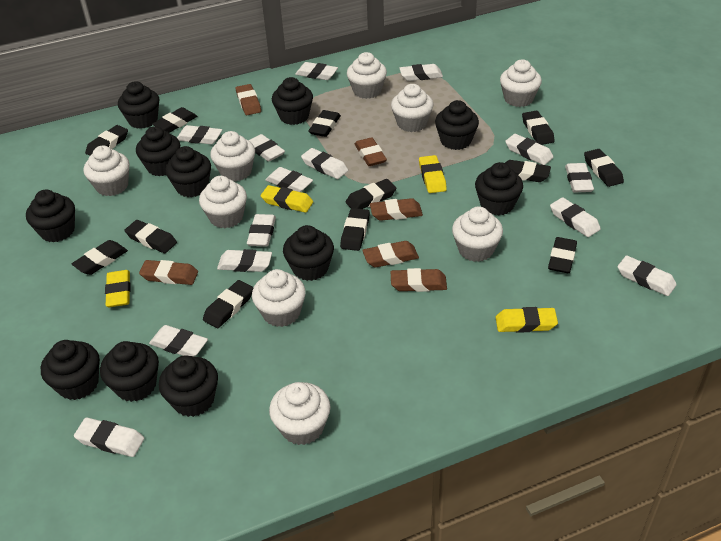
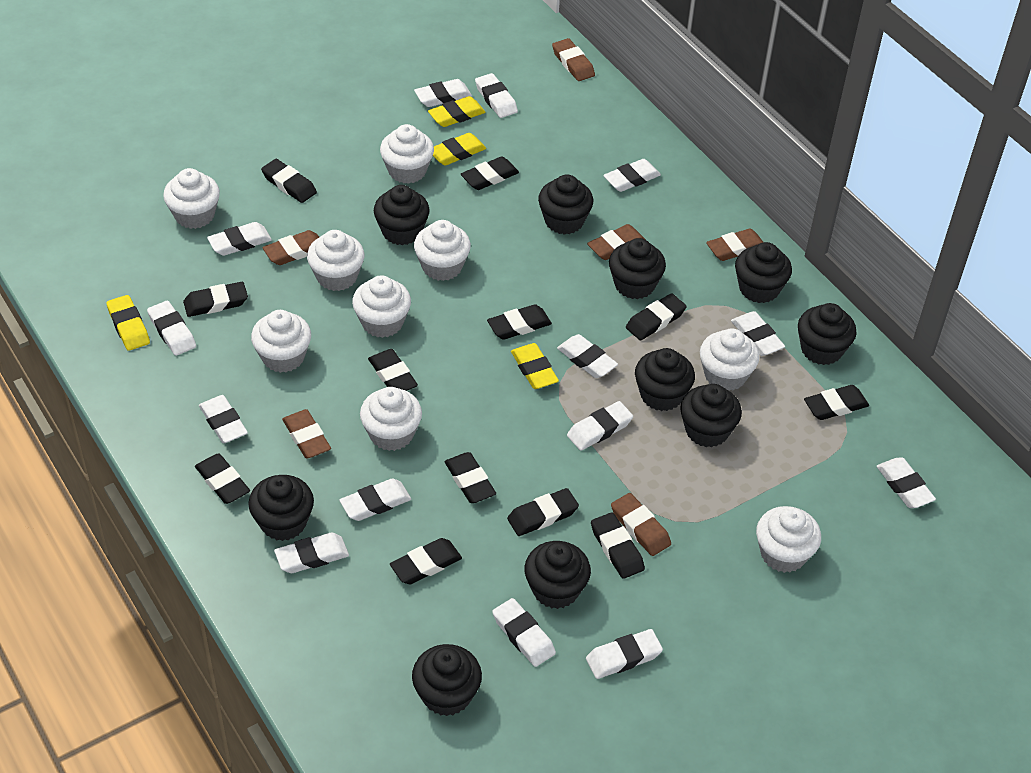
black cupcake: 11 -> 10

